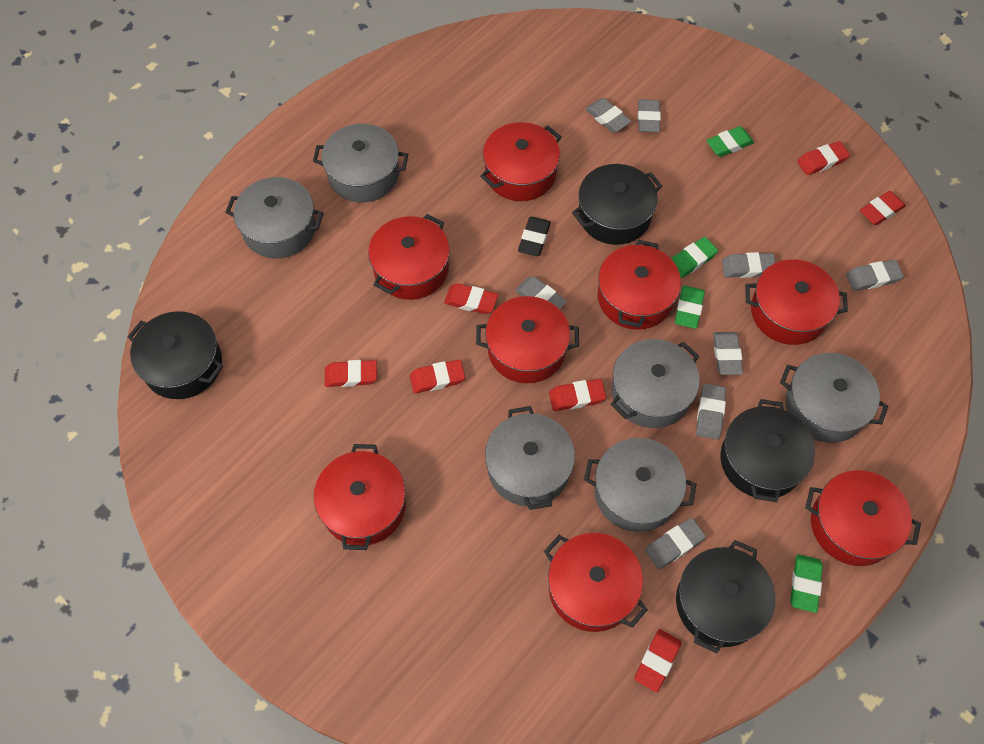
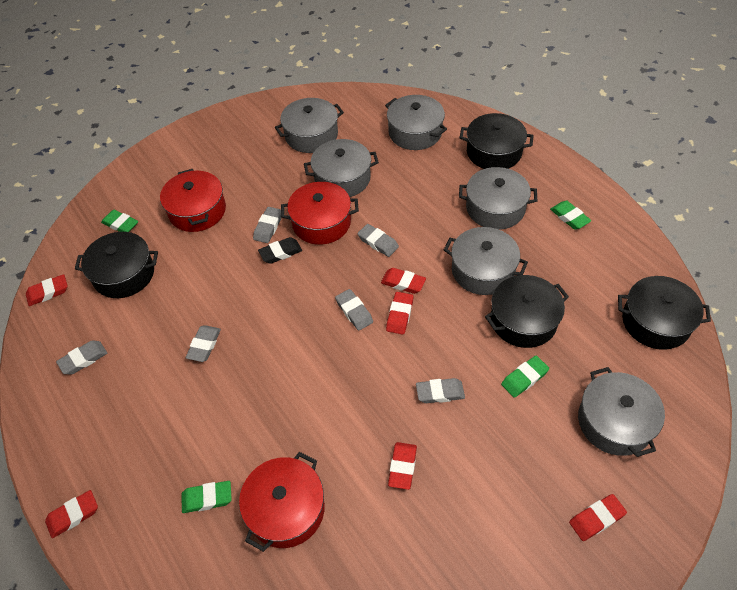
grey eraser: 8 -> 6
red eraser: 7 -> 6
red pot: 8 -> 3

